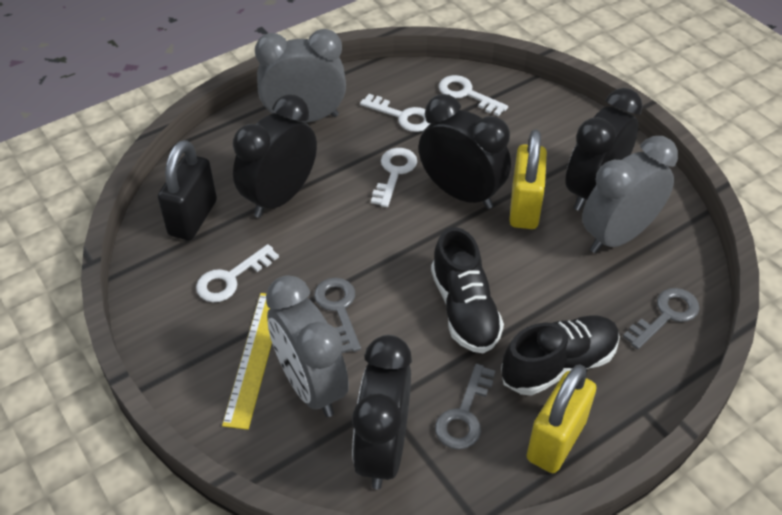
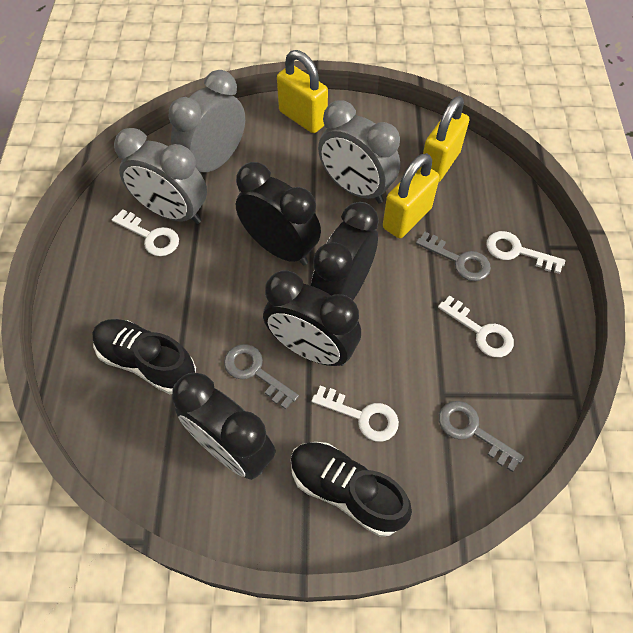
black padlock: 1 -> 0
yellow padlock: 2 -> 3
yellow ruler: 1 -> 0

